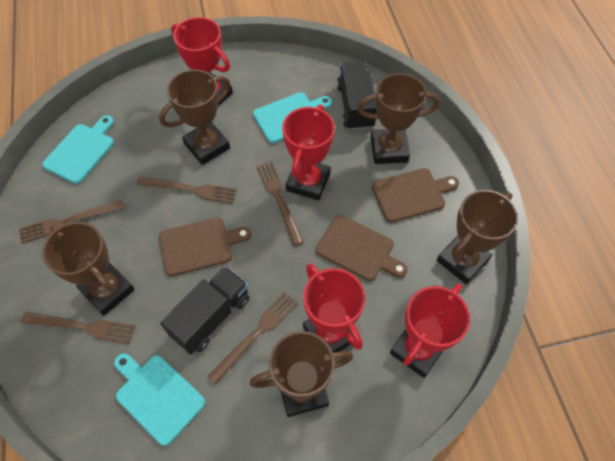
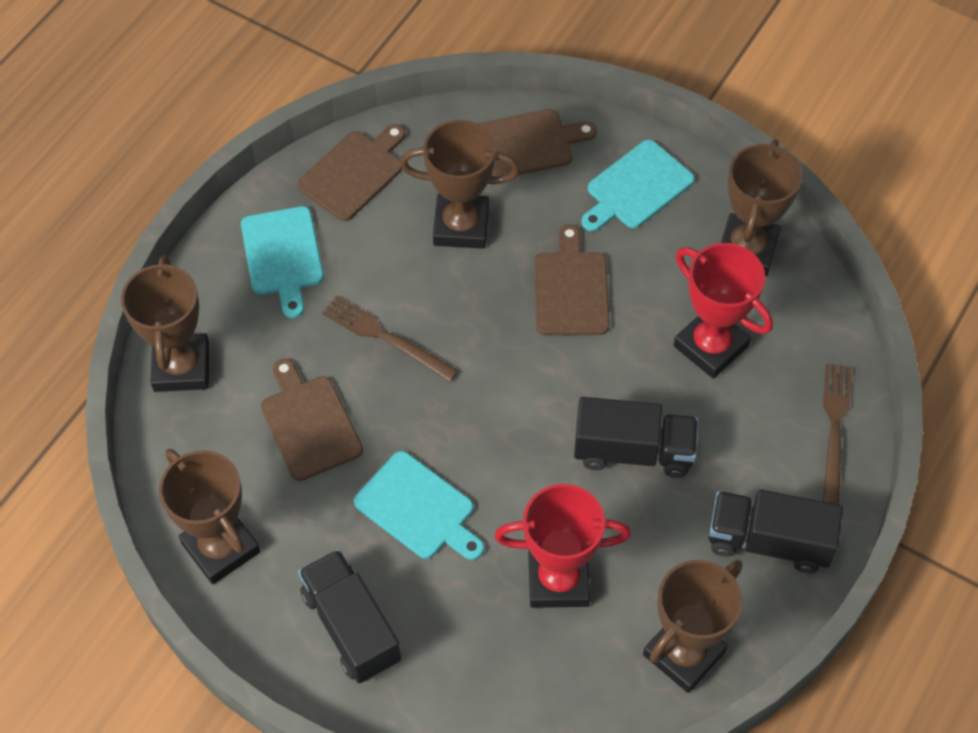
black truck: 2 -> 3
brown cutting board: 3 -> 4
brown fork: 5 -> 2
red trophy: 4 -> 2

